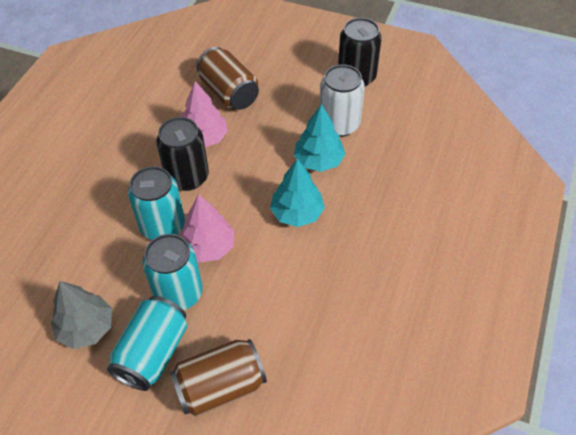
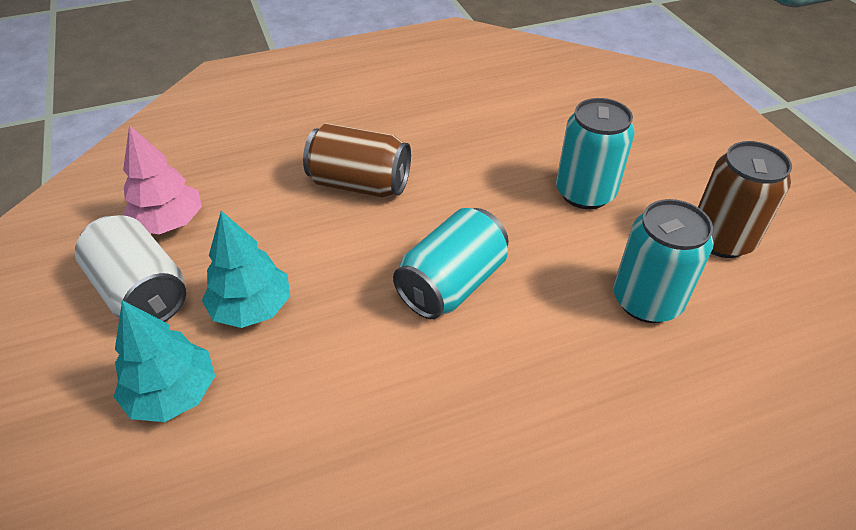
black can: 2 -> 0
grey tree: 1 -> 0
pink tree: 2 -> 1

